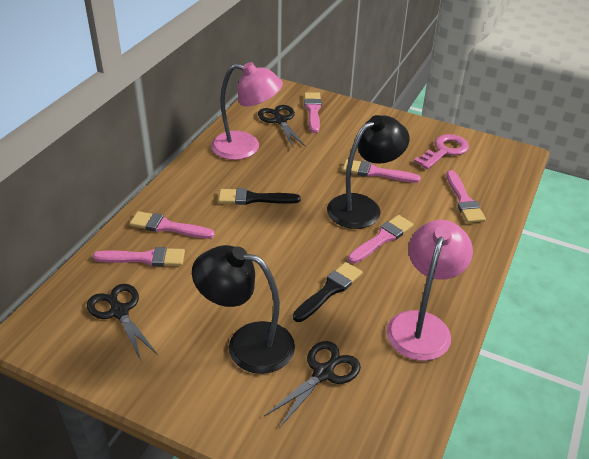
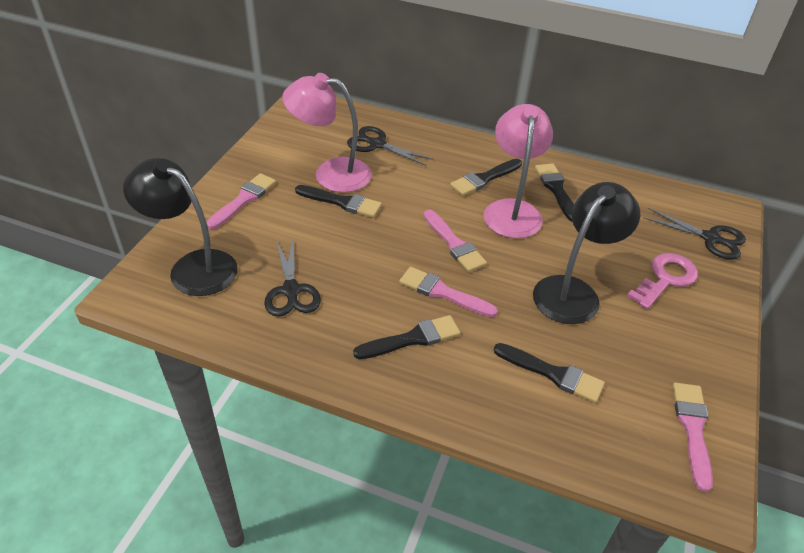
black brush: 2 -> 5
pink brush: 6 -> 4

